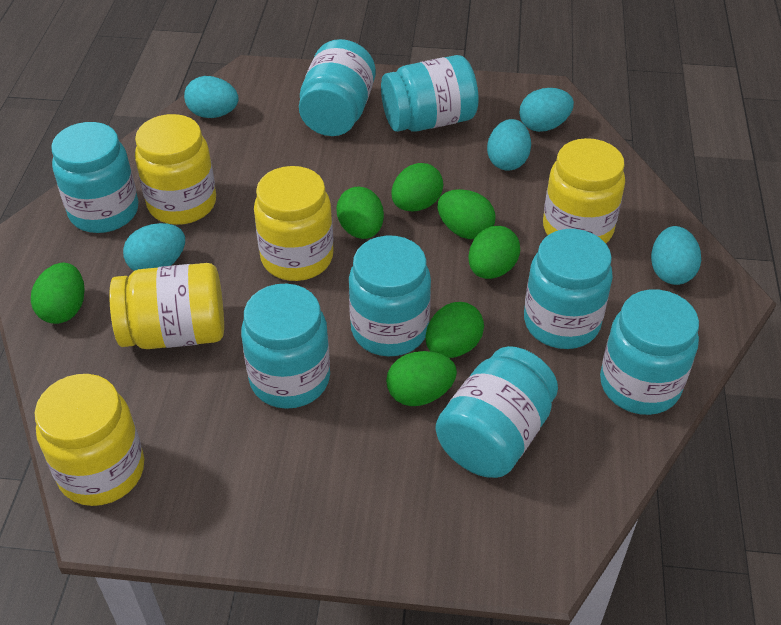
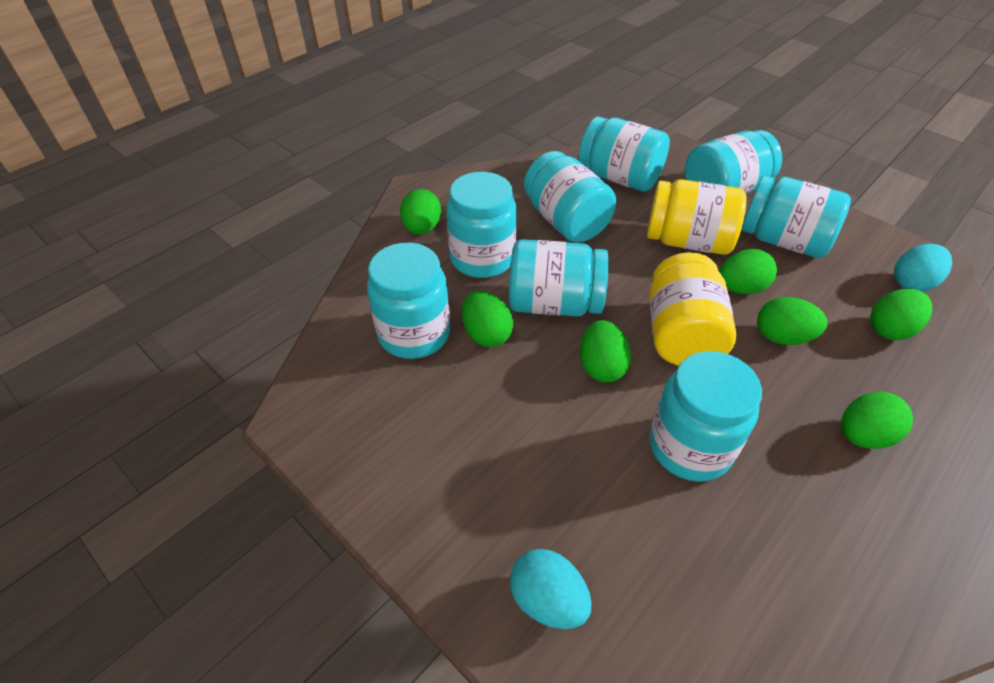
turquoise egg: 5 -> 2
yellow jar: 5 -> 2

